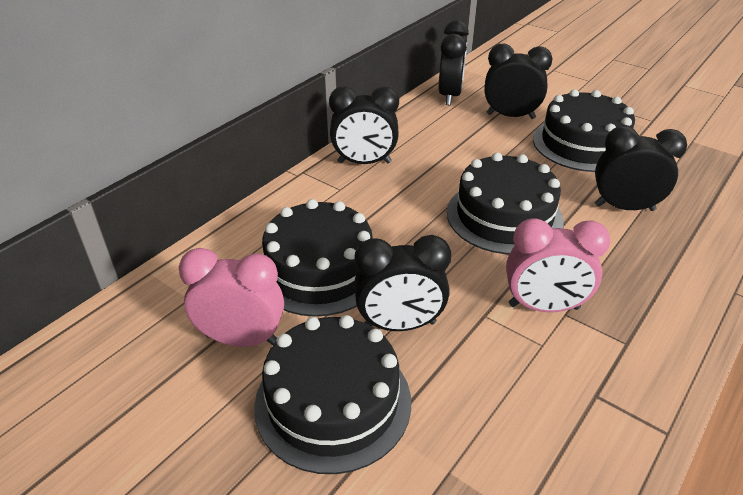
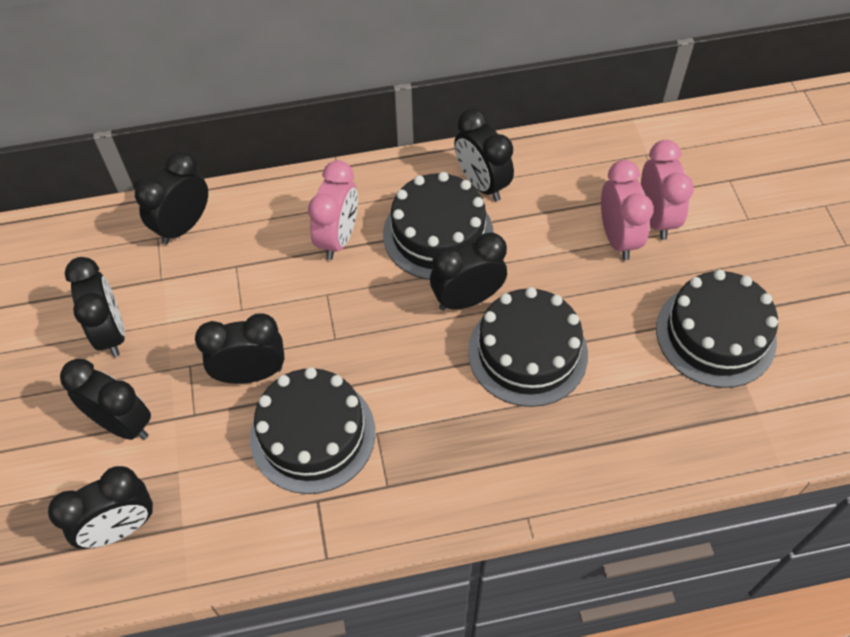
black clock: 5 -> 7
pink clock: 2 -> 3

